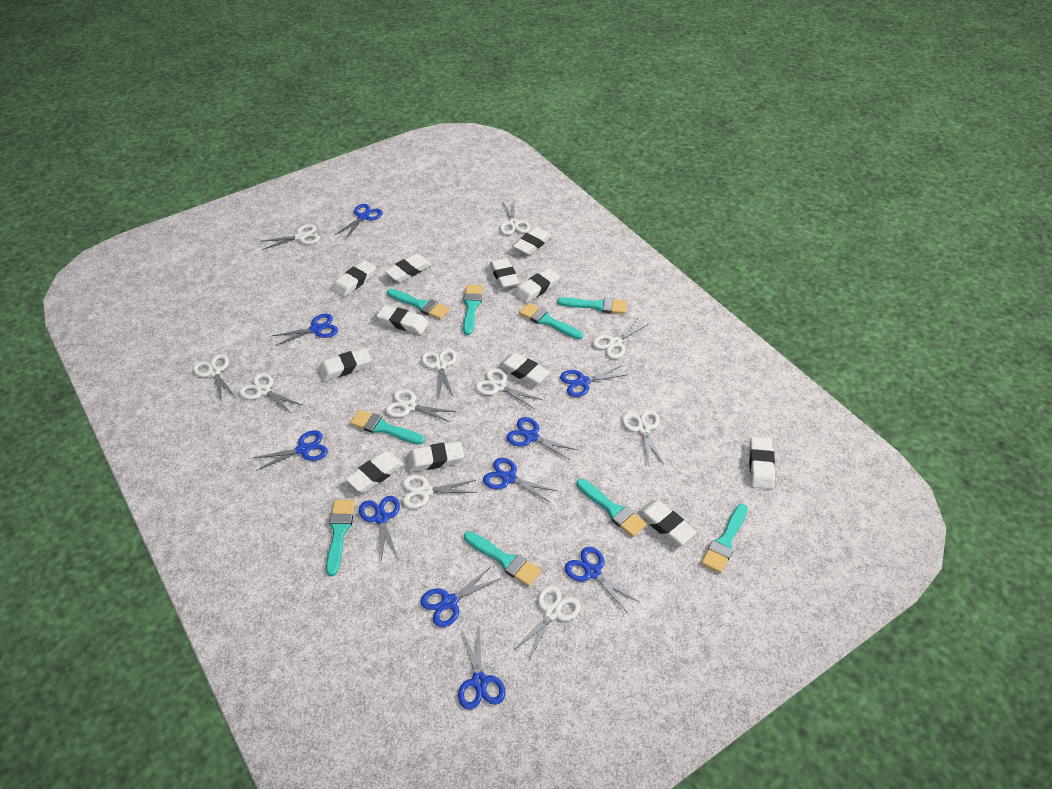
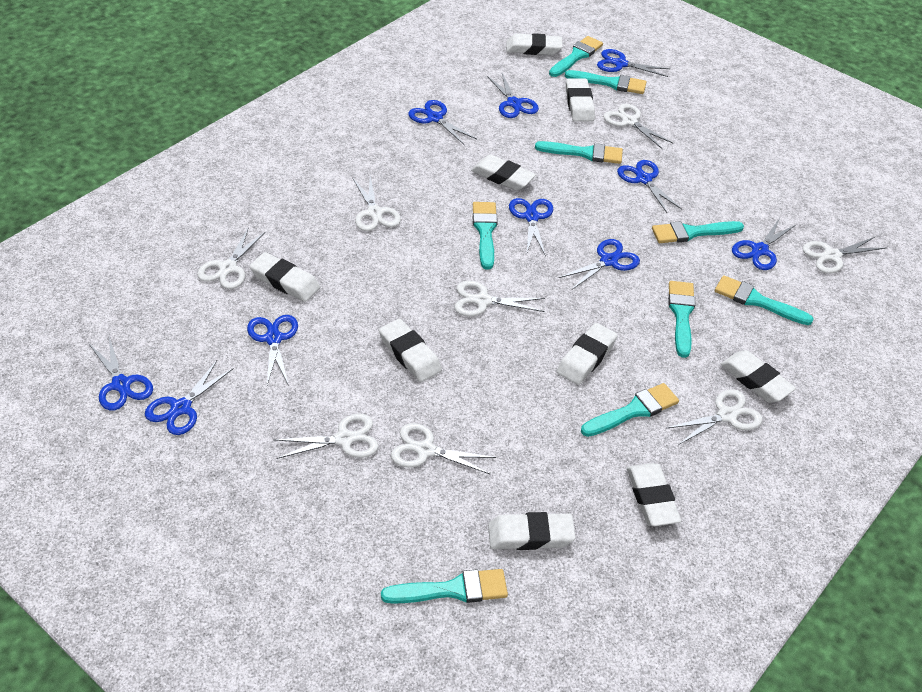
white eraser: 12 -> 9
white scissors: 11 -> 8

